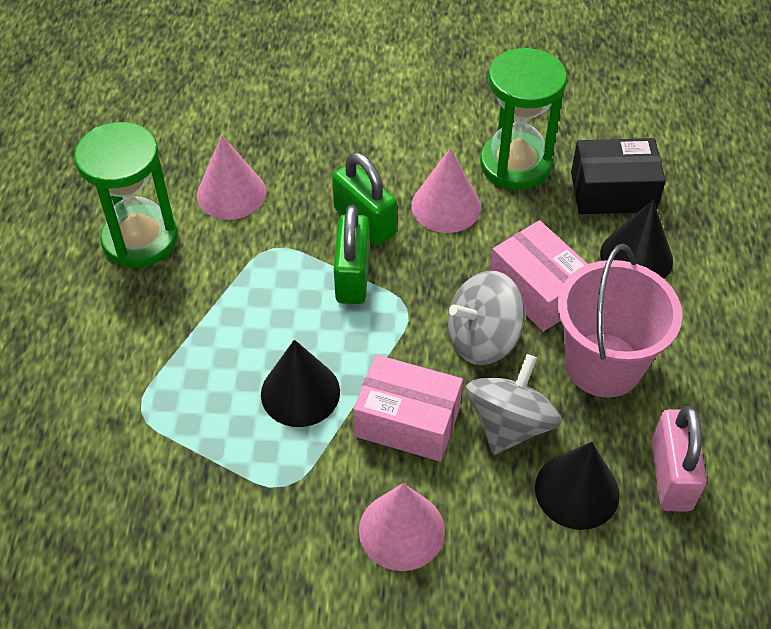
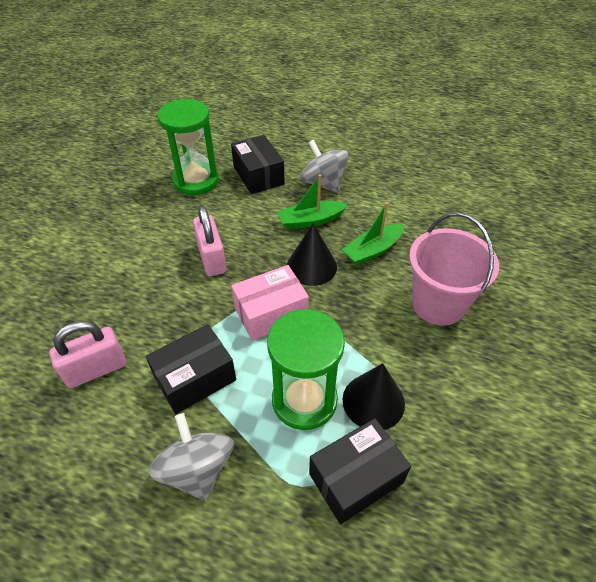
black box: 1 -> 3
black cone: 3 -> 2
green boat: 0 -> 2
green padlock: 2 -> 0
pink box: 2 -> 1
pink cone: 3 -> 0
pink padlock: 1 -> 2

